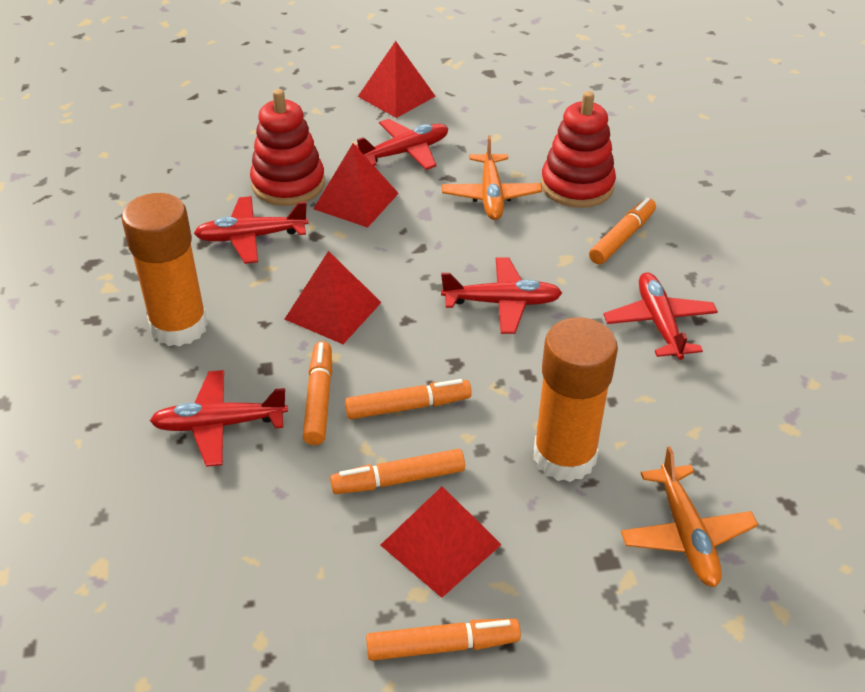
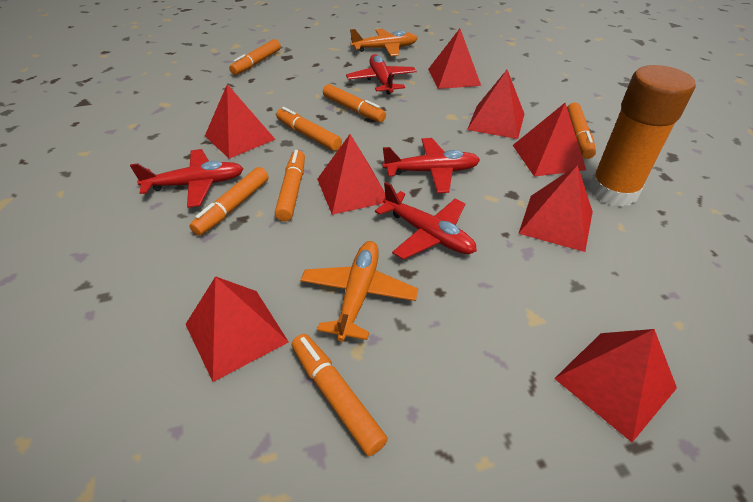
orange glue stick: 2 -> 1
orange marker: 5 -> 7
red plane: 5 -> 4
red pyramid: 4 -> 8
red stacking toy: 2 -> 0

